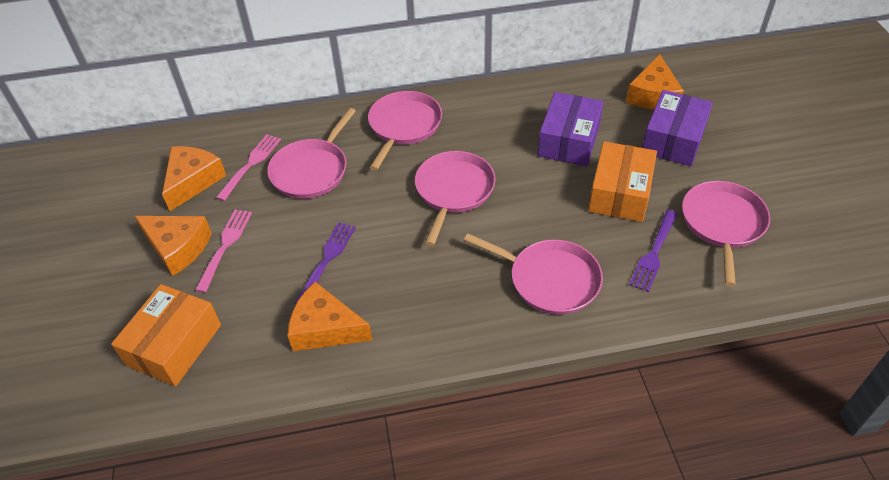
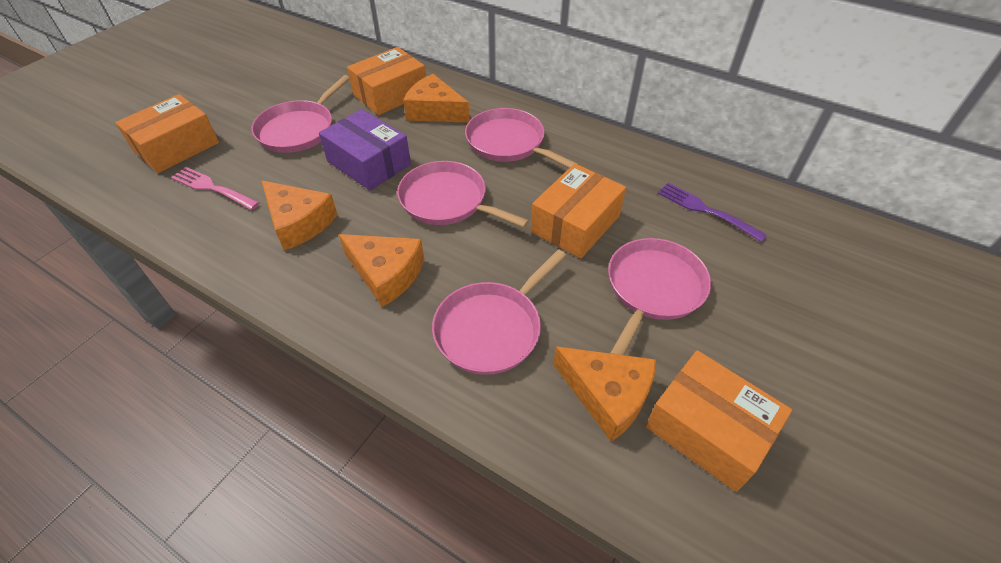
orange box: 2 -> 4
pink fork: 2 -> 1
purple box: 2 -> 1
purple fork: 2 -> 1

